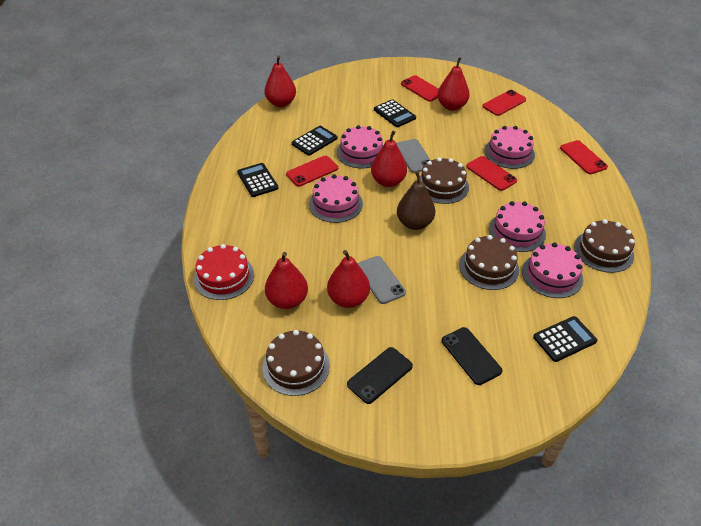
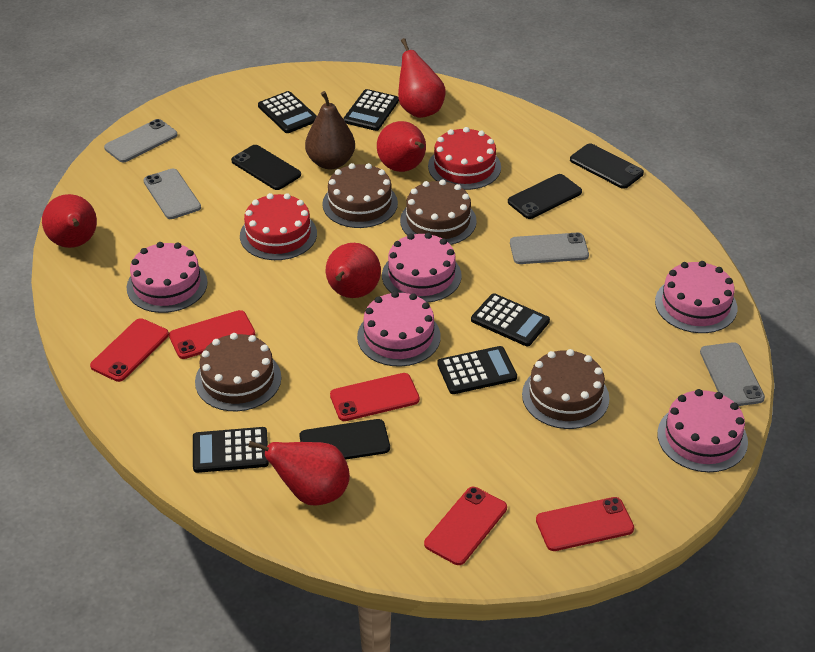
black calculator: 4 -> 5
black phone: 2 -> 4
grey phone: 2 -> 4
red cake: 1 -> 2

